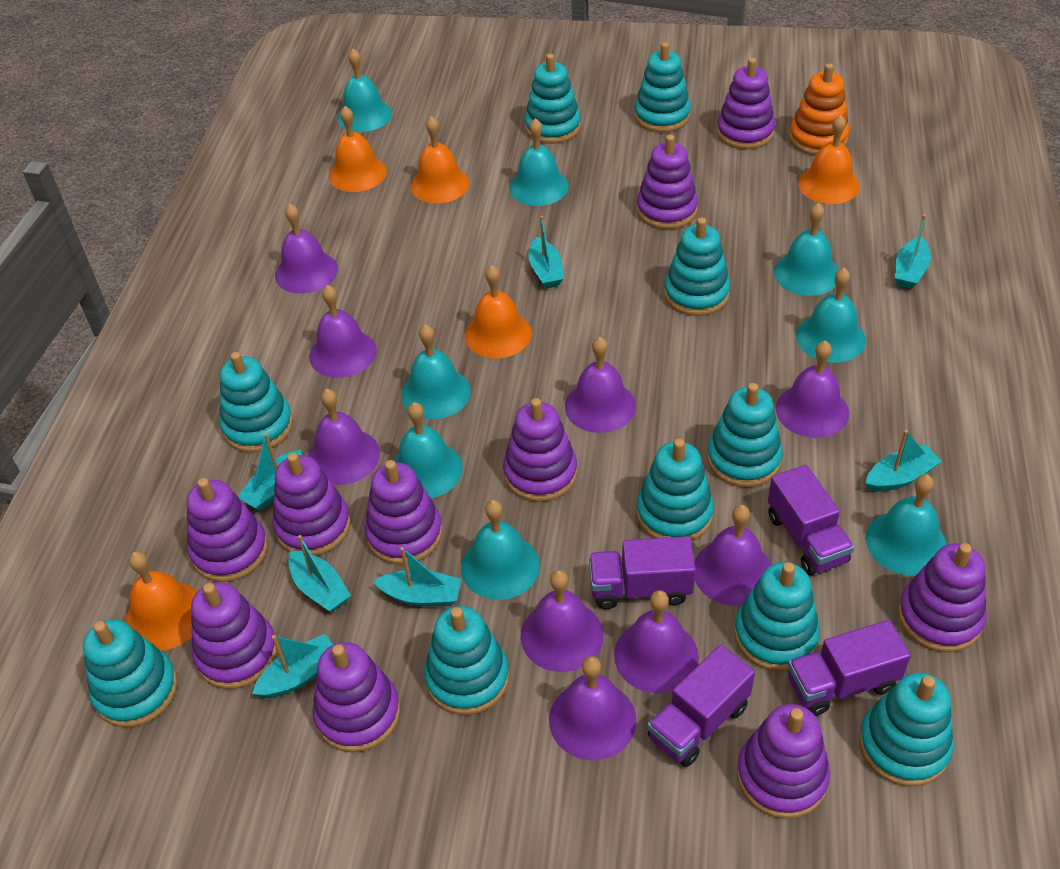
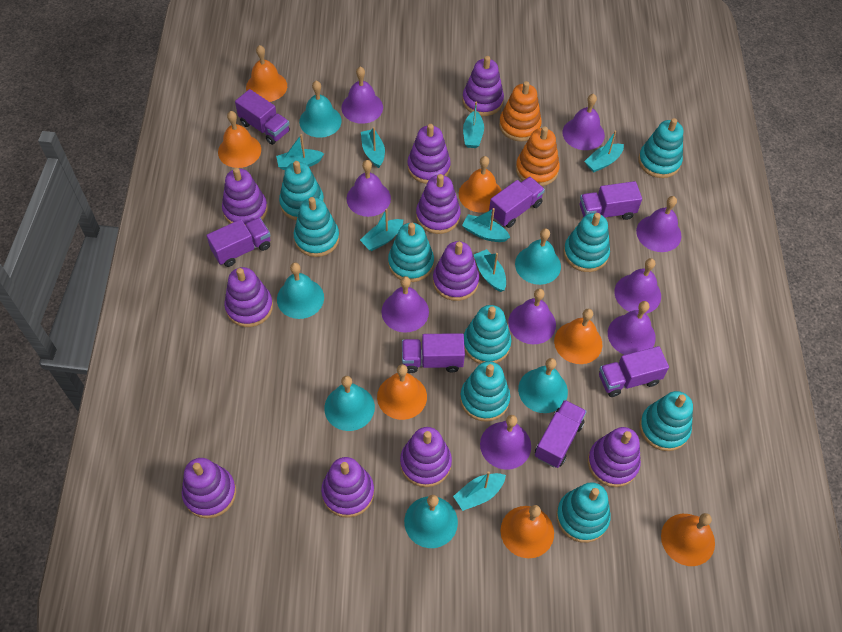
orange bell: 5 -> 7
orange stacking toy: 1 -> 2
purple truck: 4 -> 7
turquoise bell: 8 -> 6
turquoise boat: 7 -> 8
turquoise stacking toy: 10 -> 9

